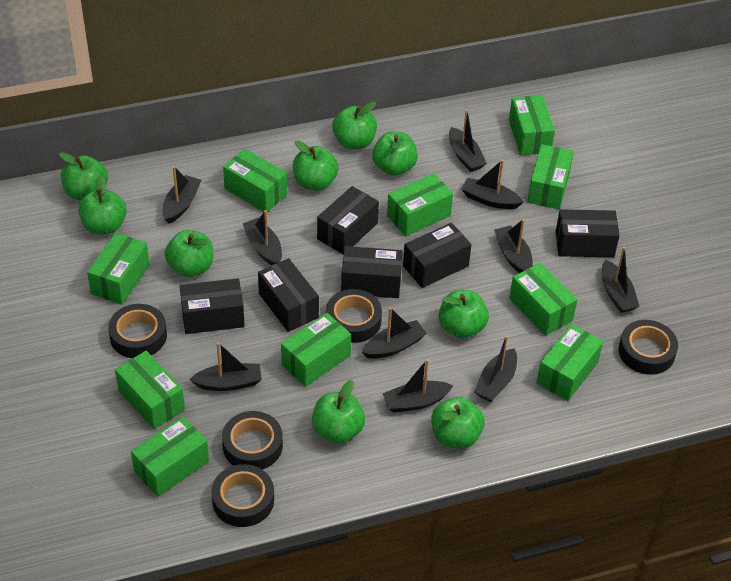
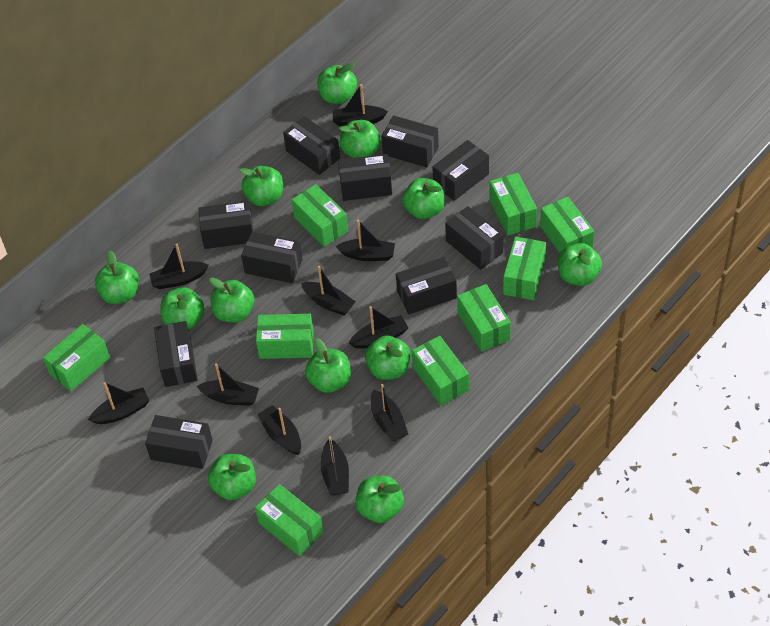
black box: 6 -> 10
black tape: 5 -> 0
green apple: 9 -> 12
green box: 10 -> 9

